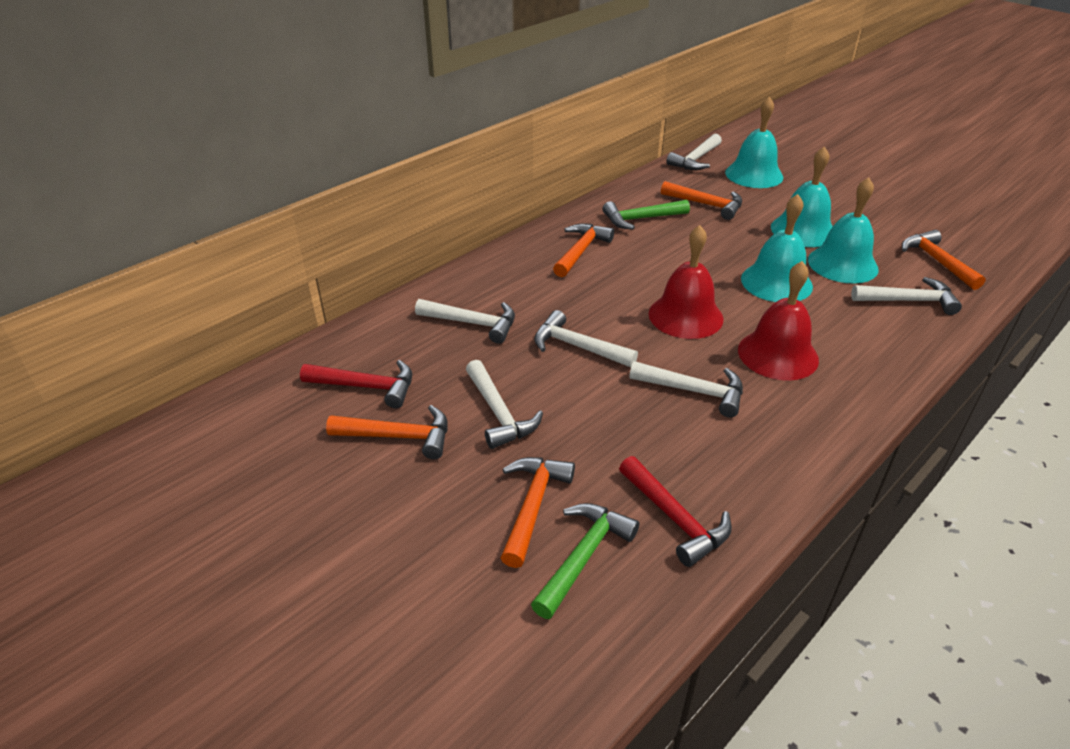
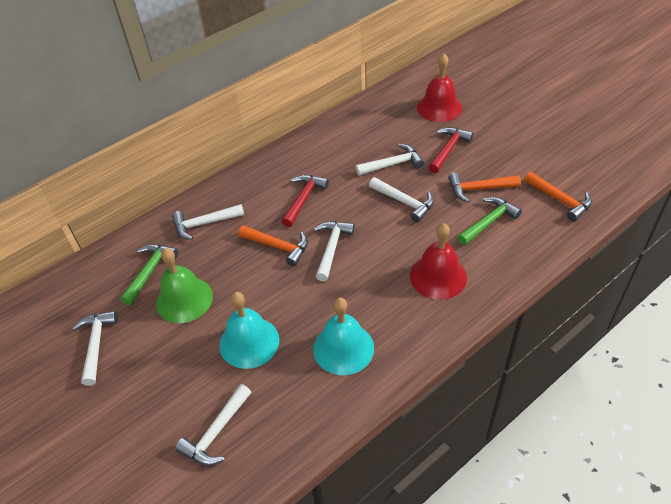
green bell: 0 -> 1
orange hammer: 5 -> 3
turquoise bell: 4 -> 2

